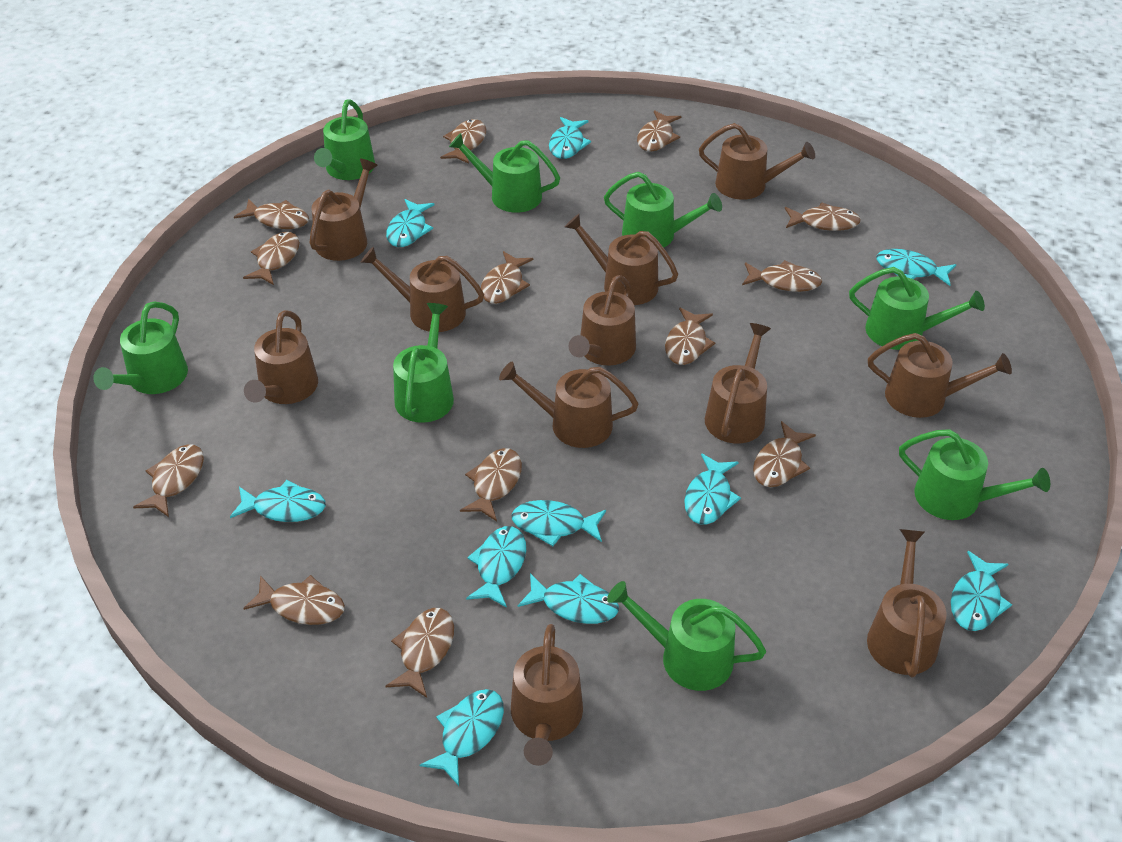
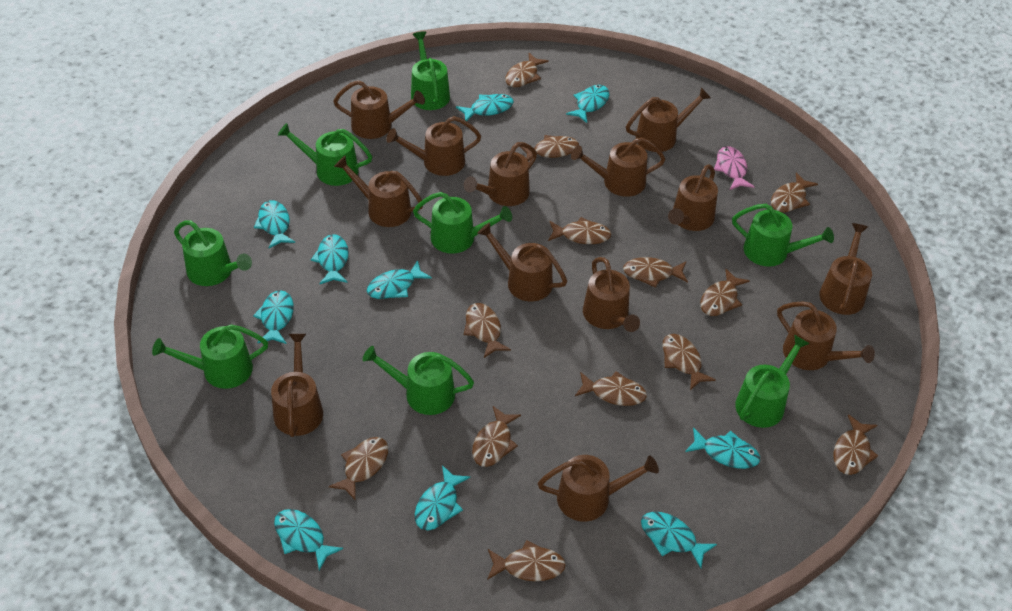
brown watering can: 11 -> 13
pink fish: 0 -> 1

